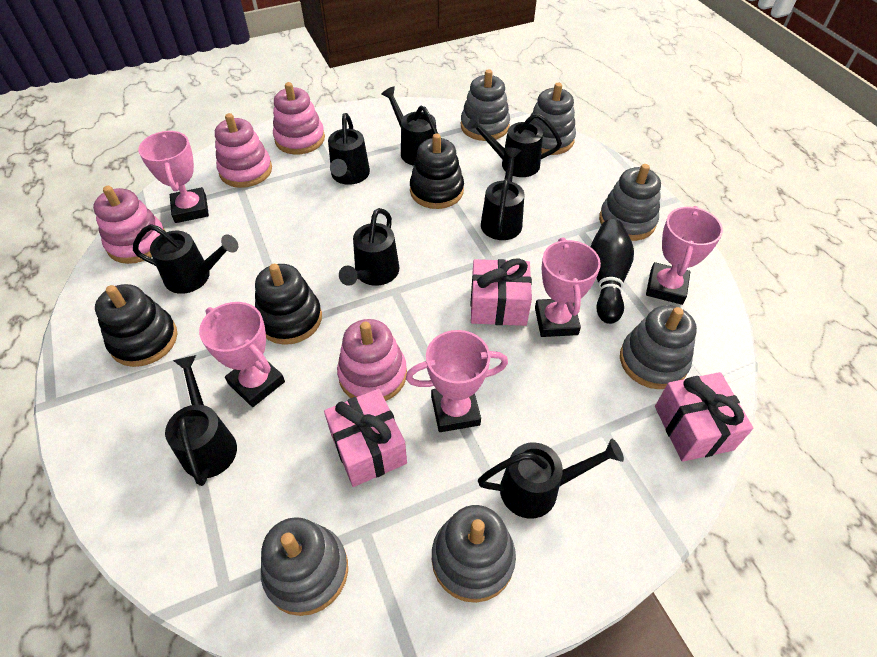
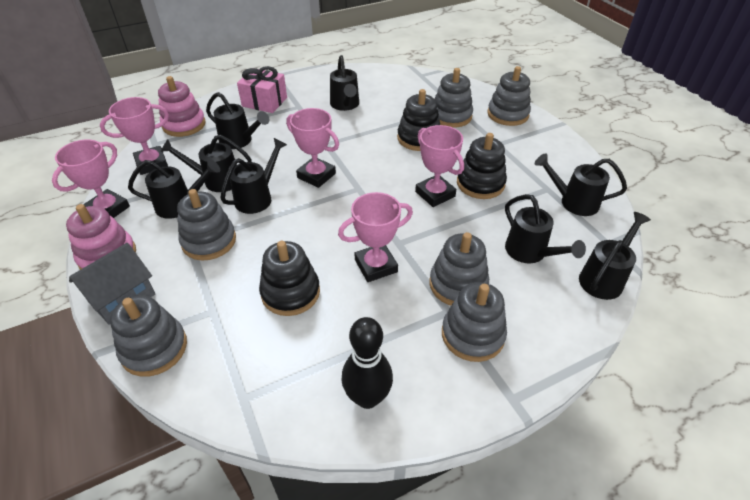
grey house: 0 -> 1
pink gift: 3 -> 1
pink stacking toy: 4 -> 2

